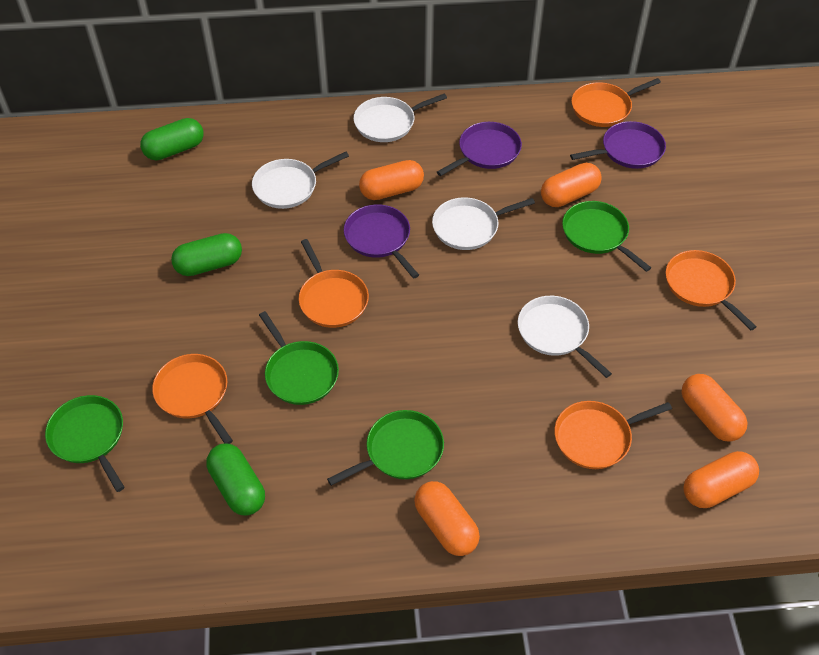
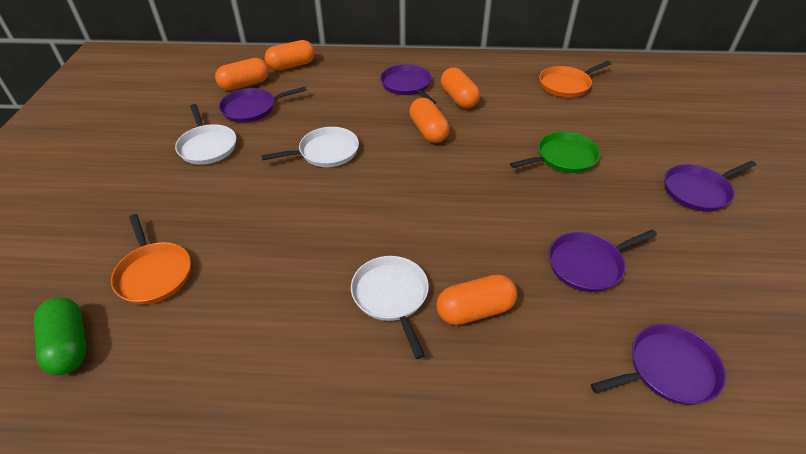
green capsule: 3 -> 1
green pan: 4 -> 1
orange pan: 5 -> 2
purple pan: 3 -> 5
white pan: 4 -> 3

